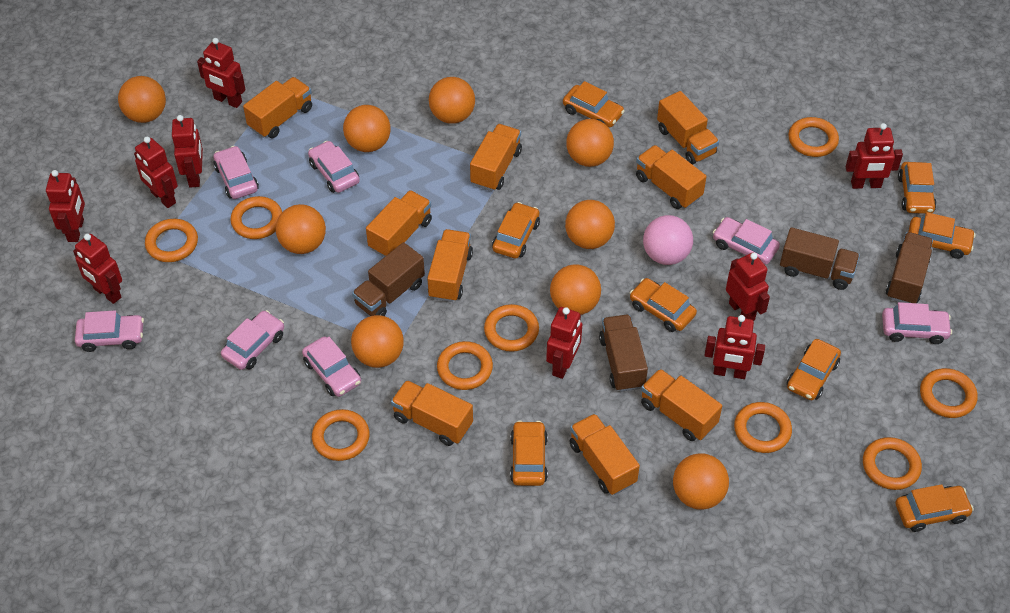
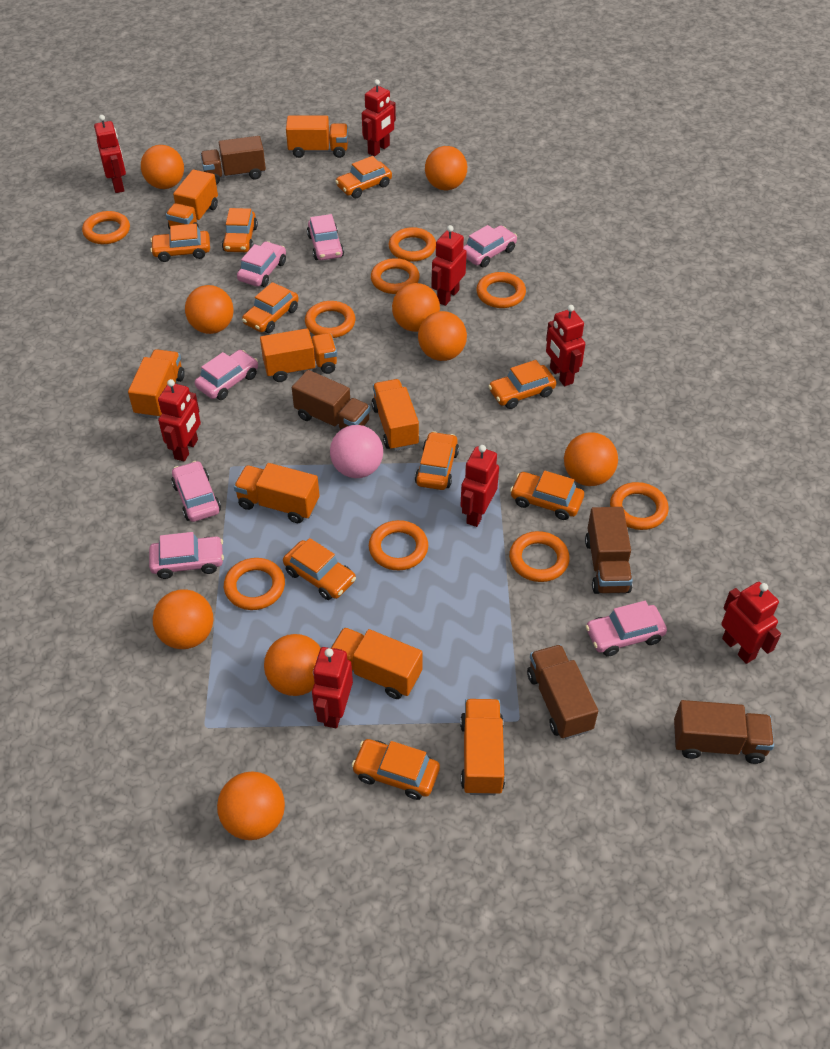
brown truck: 4 -> 5
orange car: 8 -> 9
orange truck: 9 -> 8
red robot: 9 -> 8

